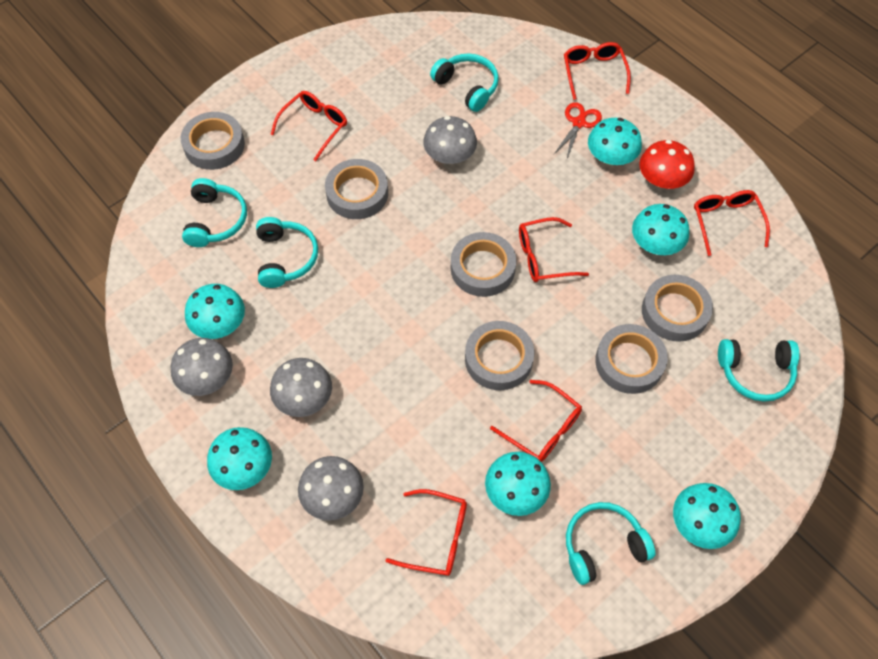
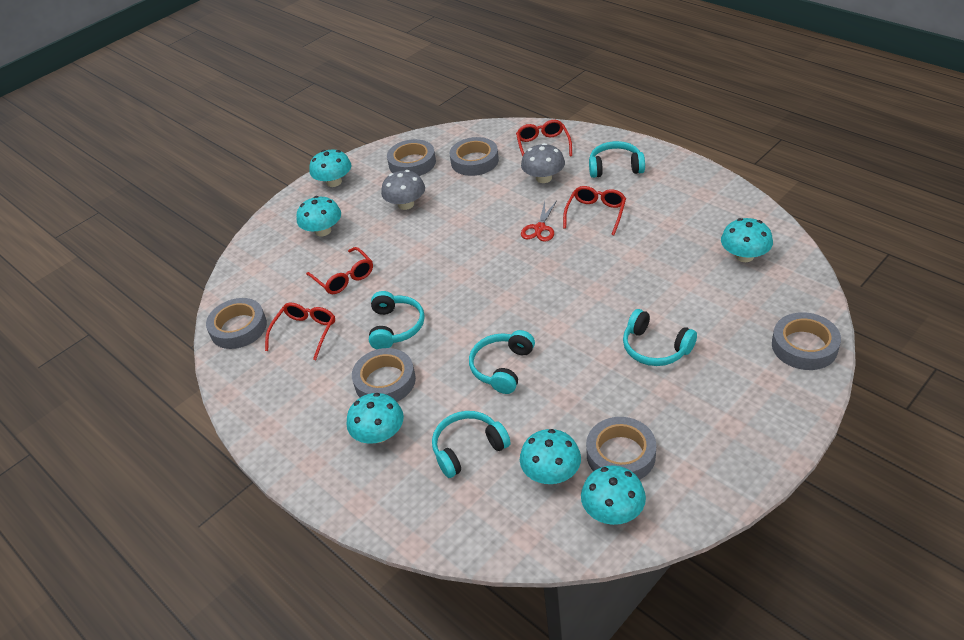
grey mushroom: 4 -> 2
red glasses: 6 -> 4
red mushroom: 1 -> 0

